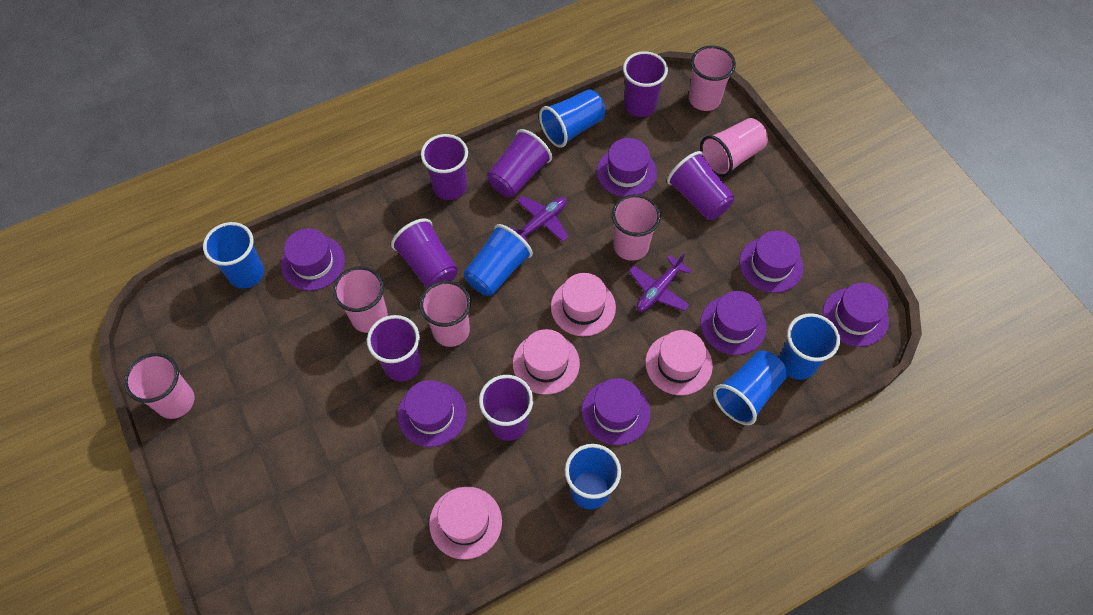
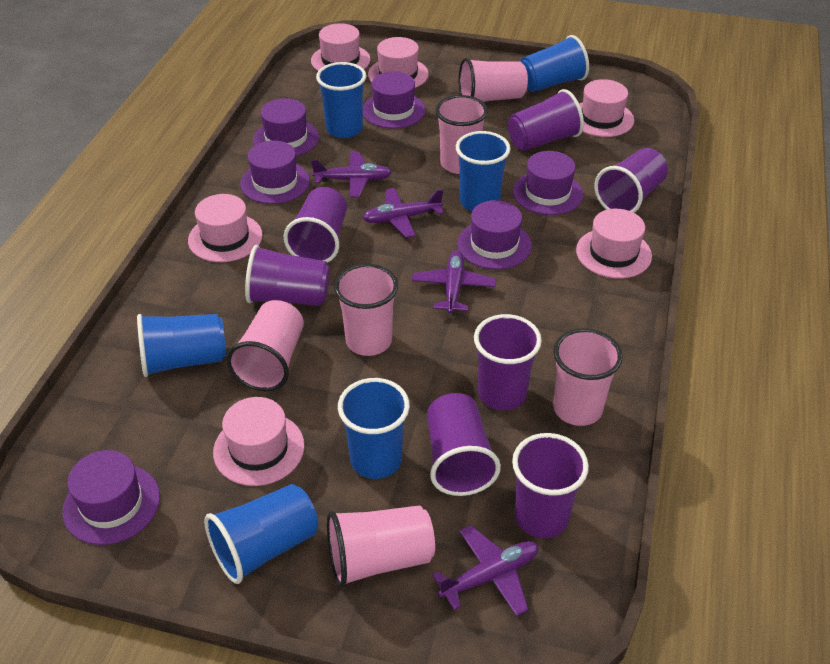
pink hat: 4 -> 6
purple hat: 7 -> 6
purple plane: 2 -> 4

